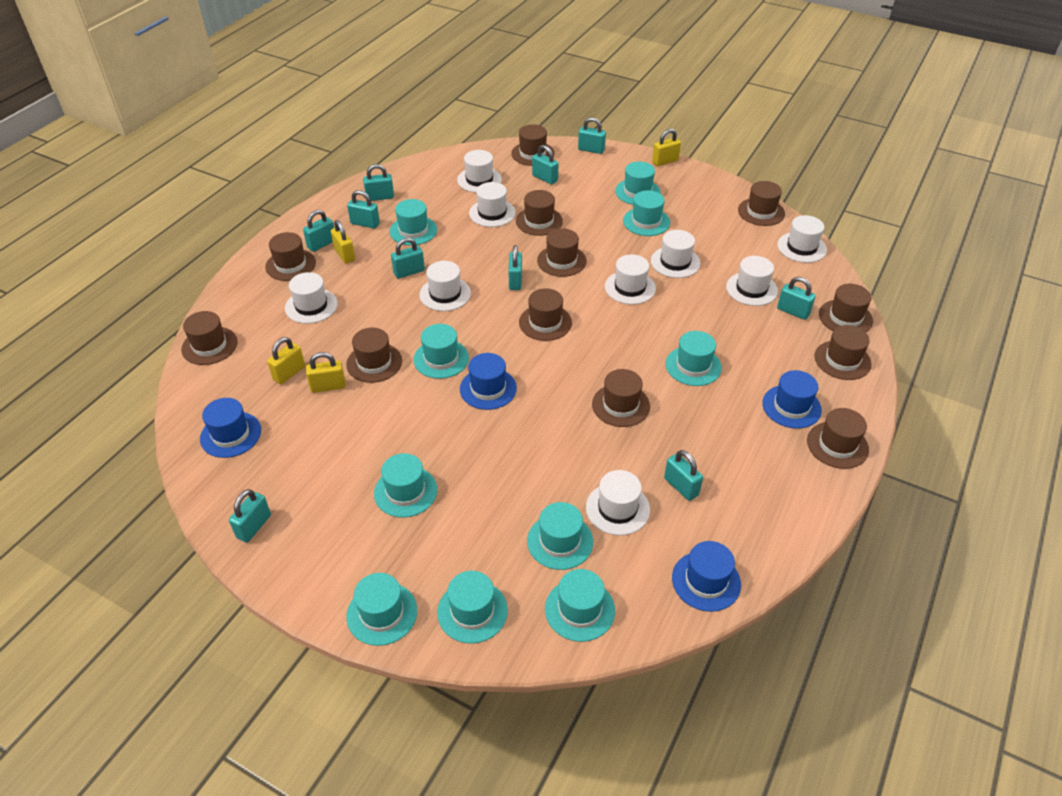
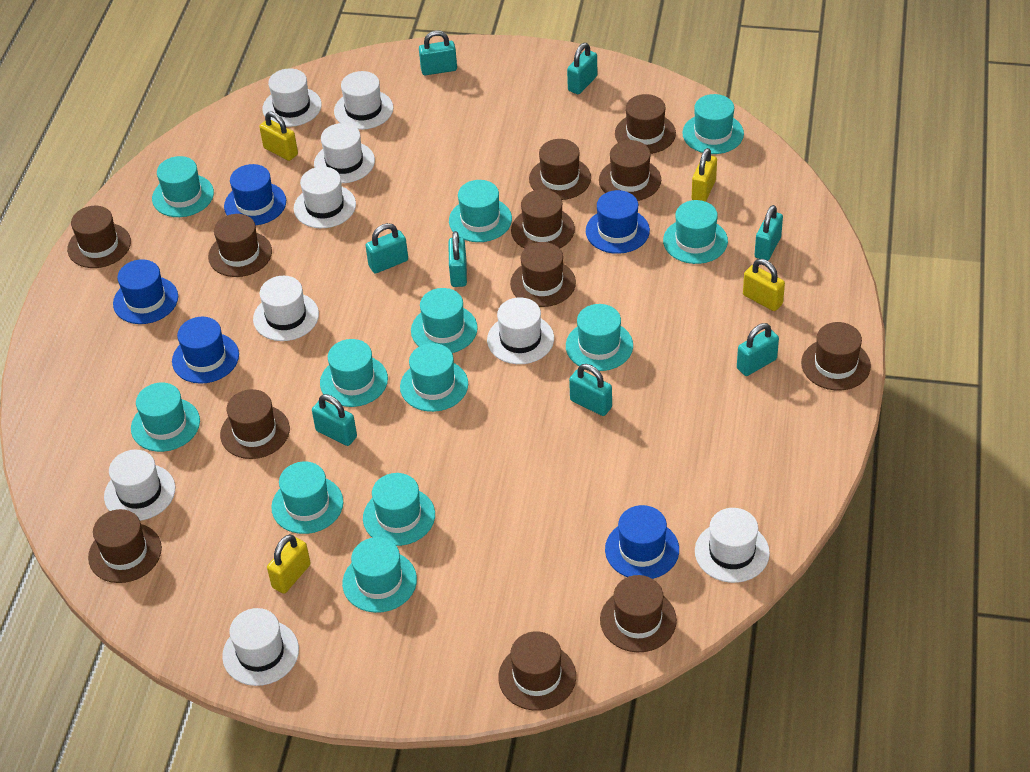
blue hat: 4 -> 5
turquoise hat: 10 -> 12
turquoise padlock: 10 -> 8

